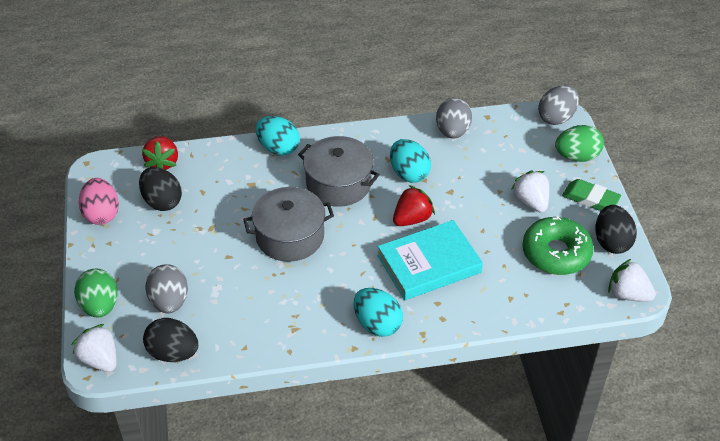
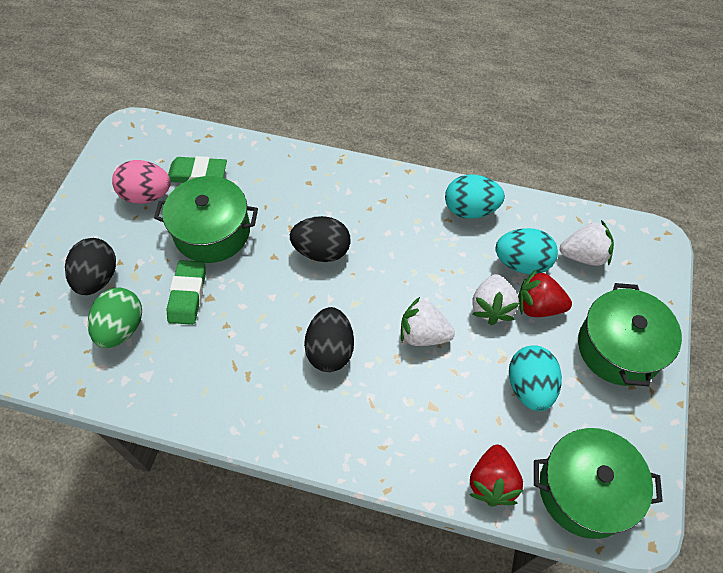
green donut: 1 -> 0
green egg: 2 -> 1
green eraser: 1 -> 2
green pot: 0 -> 3
grey egg: 3 -> 0
grey pot: 2 -> 0
turquoise book: 1 -> 0

